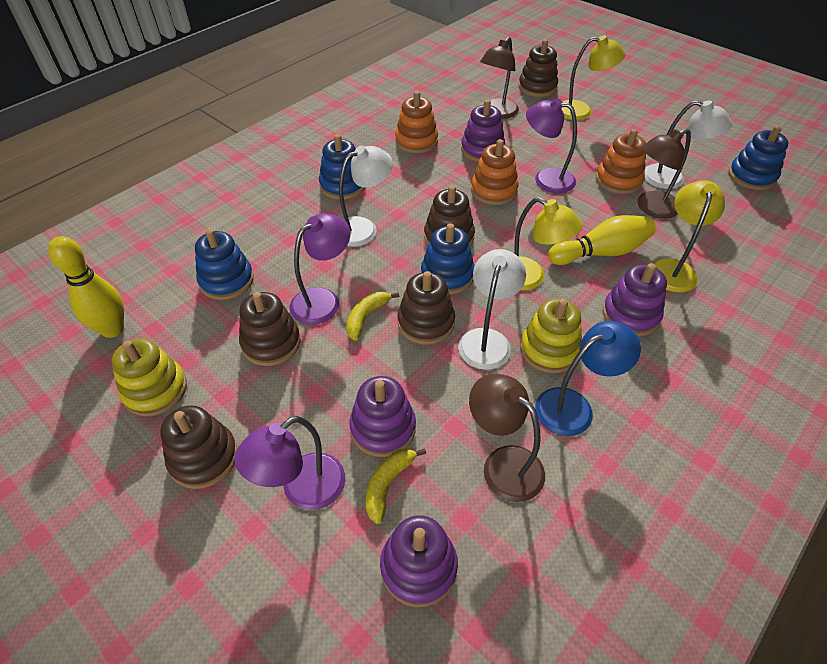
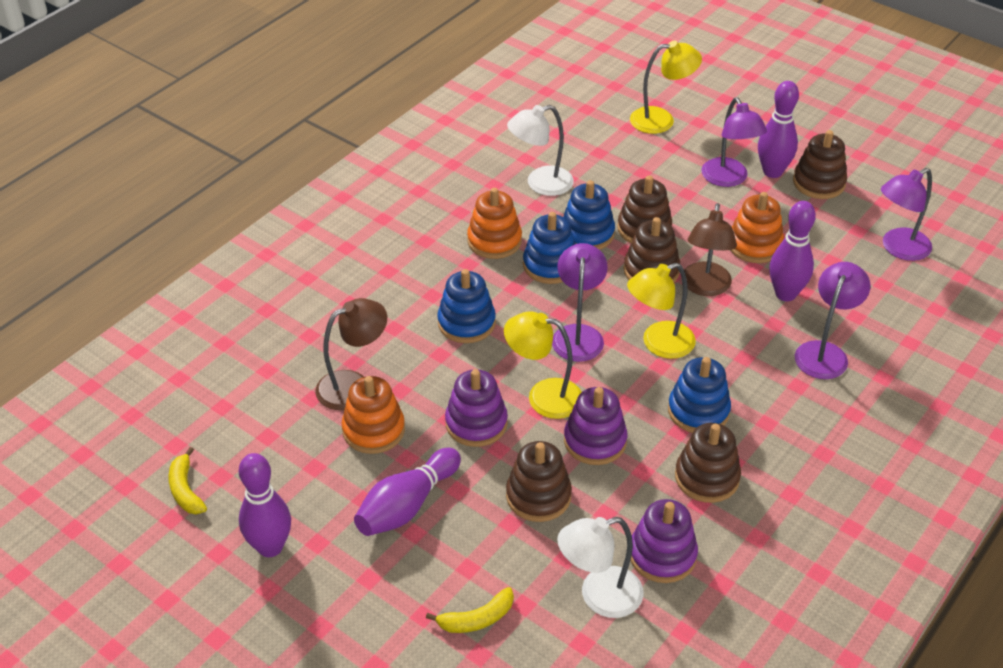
blue lamp: 1 -> 0
brown lamp: 3 -> 2
purple bowling pin: 0 -> 4
purple lamp: 3 -> 4
purple stacking toy: 4 -> 3
white lamp: 3 -> 2
yellow bowling pin: 2 -> 0
yellow stacking toy: 2 -> 0

